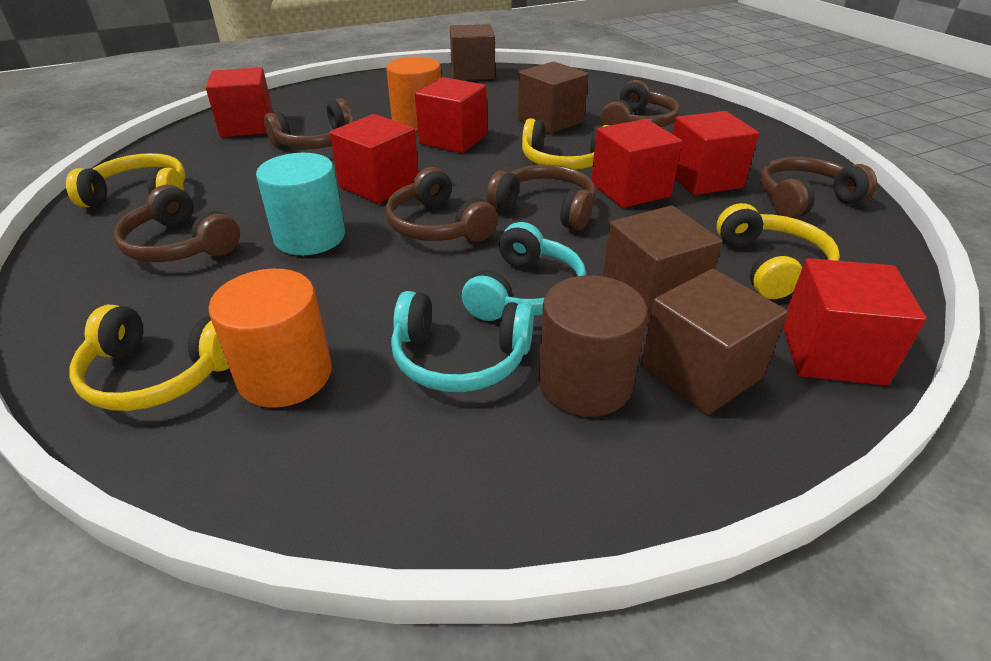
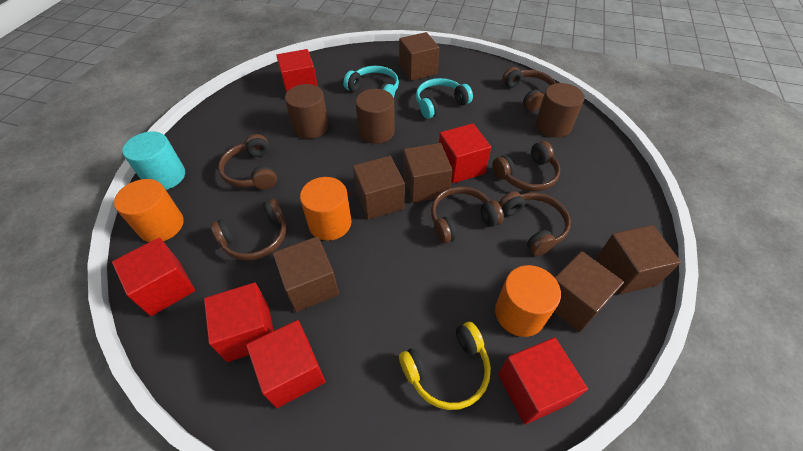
brown cube: 4 -> 6
brown cylinder: 1 -> 3
orange cylinder: 2 -> 3
yellow headphones: 4 -> 1

